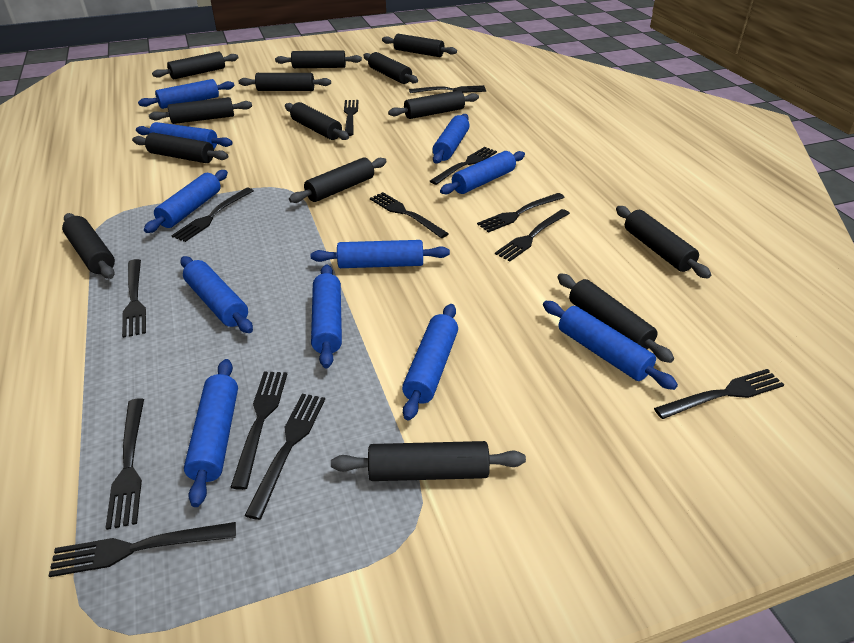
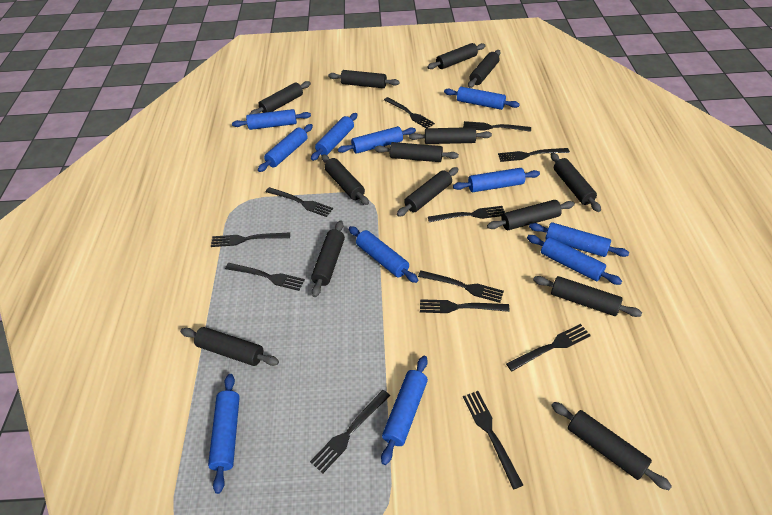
black fork: 13 -> 12

